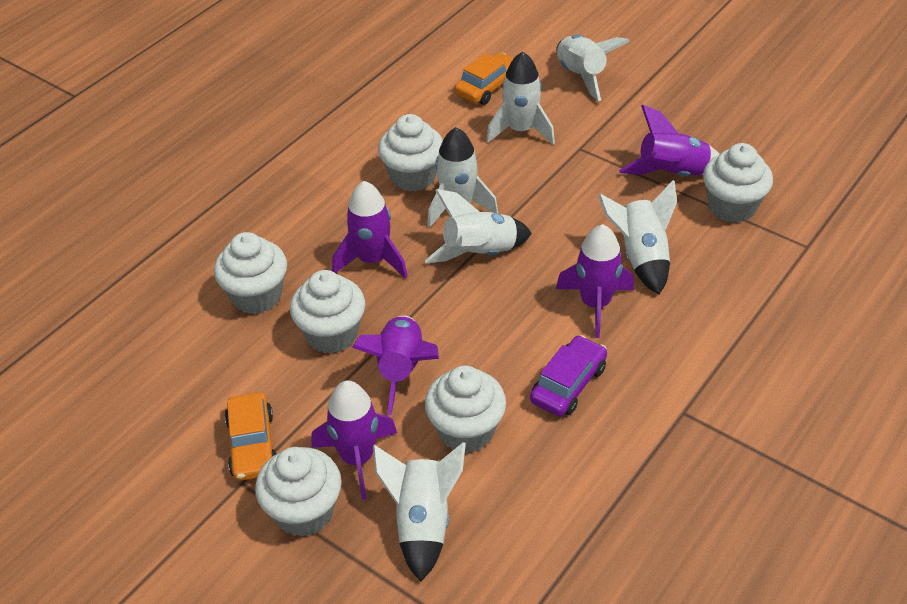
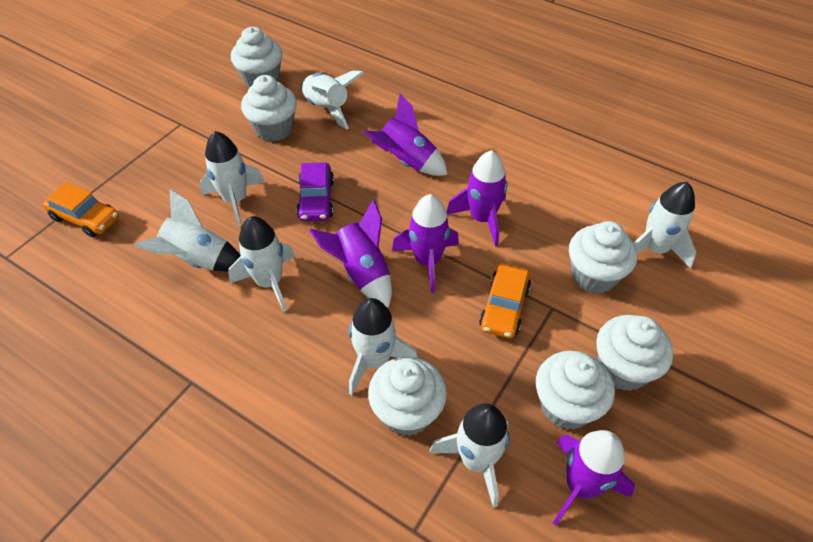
white rocket: 6 -> 7

